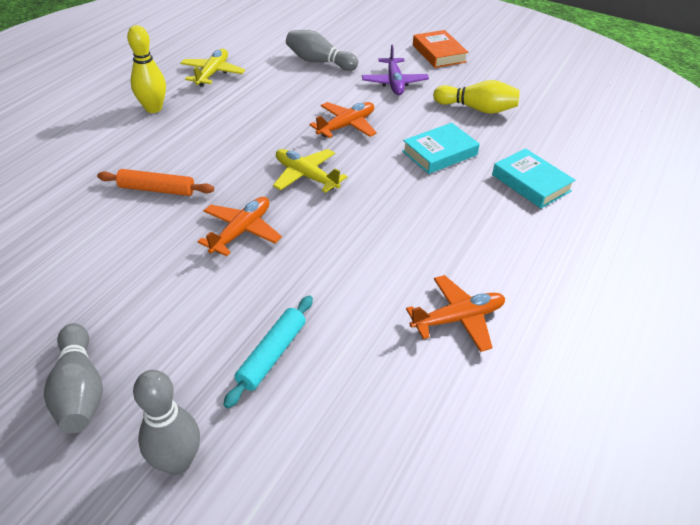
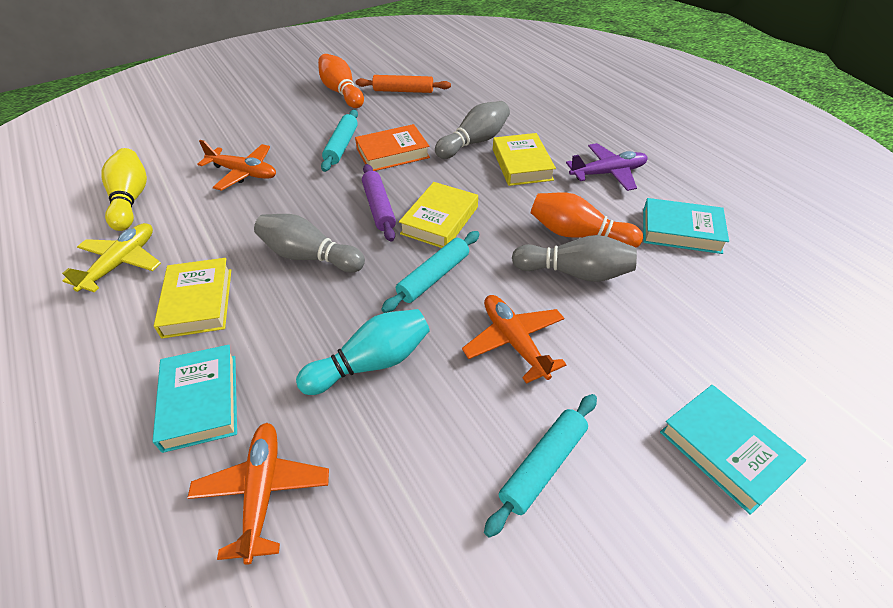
orange bowling pin: 0 -> 2
purple rolling pin: 0 -> 1
turquoise book: 2 -> 3
turquoise bowling pin: 0 -> 1
turquoise rolling pin: 1 -> 3
yellow book: 0 -> 3
yellow bowling pin: 2 -> 1
yellow plane: 2 -> 1

